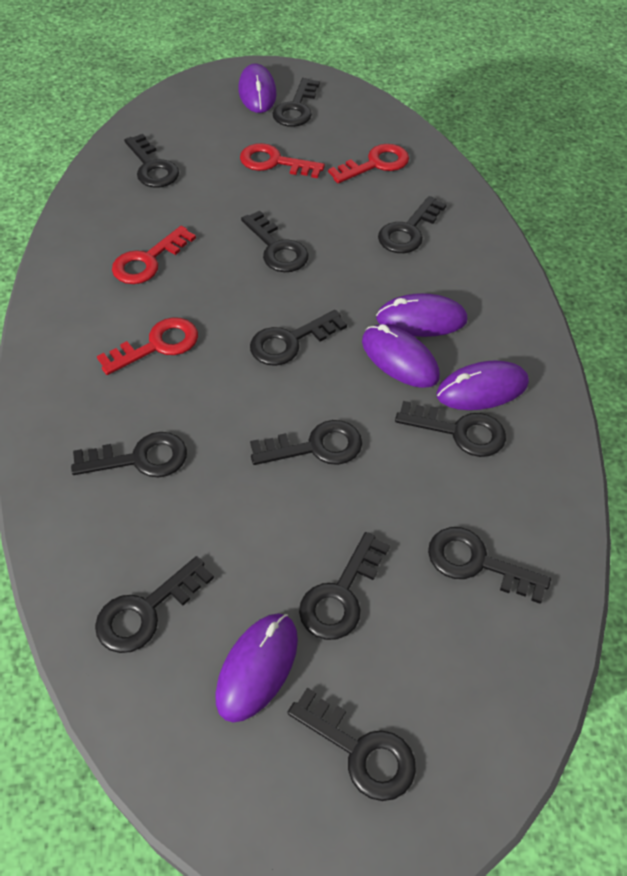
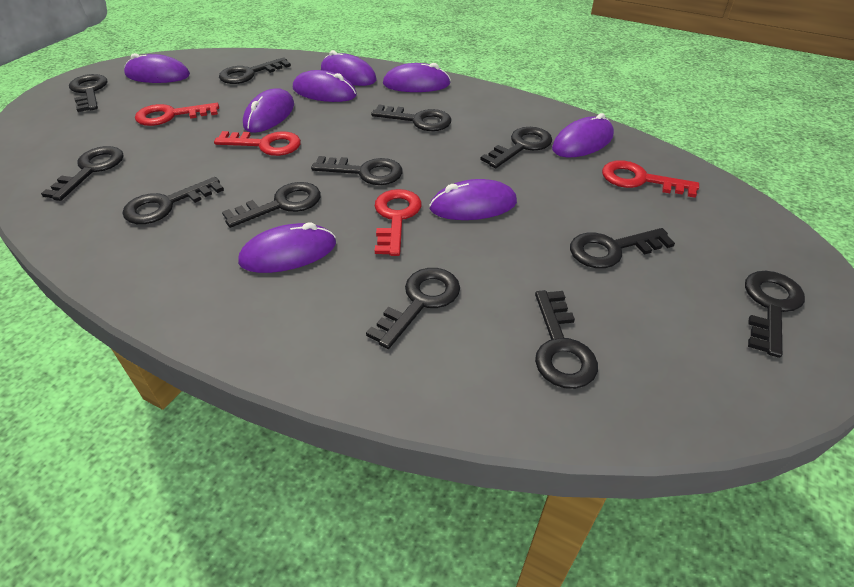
purple mouse: 5 -> 8

